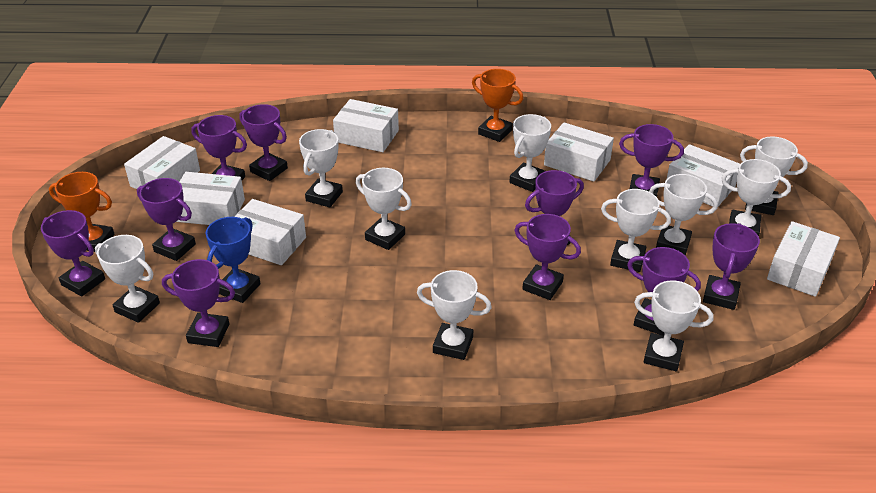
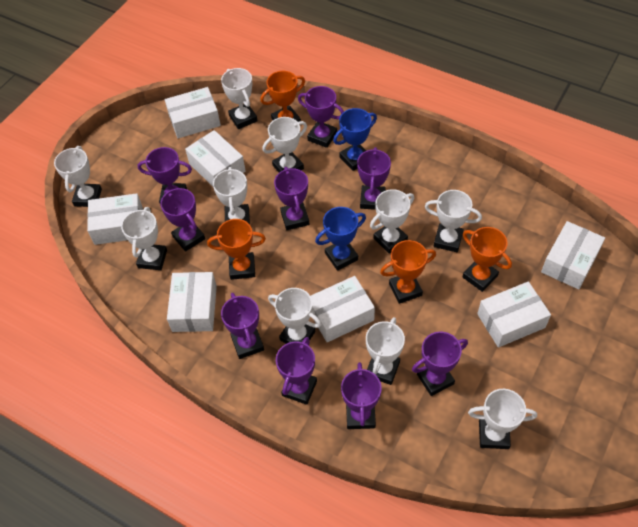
blue trophy: 1 -> 2
orange trophy: 2 -> 4
purple trophy: 10 -> 9

